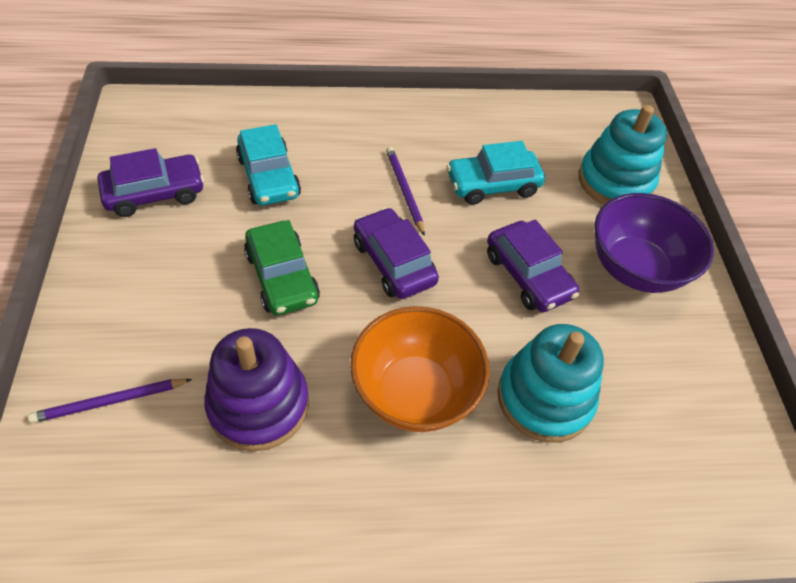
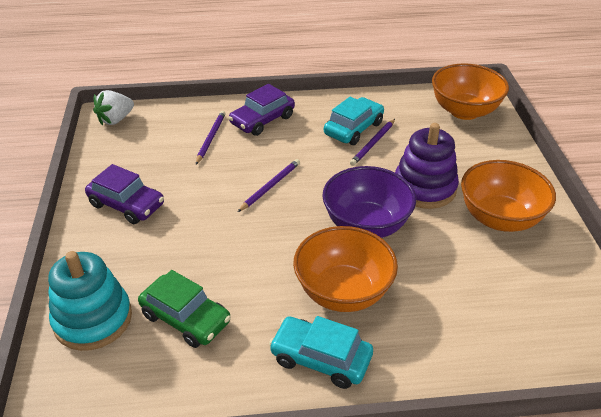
orange bowl: 1 -> 3
purple car: 3 -> 2
purple pencil: 2 -> 3
turquoise stacking toy: 2 -> 1
white strawberry: 0 -> 1

